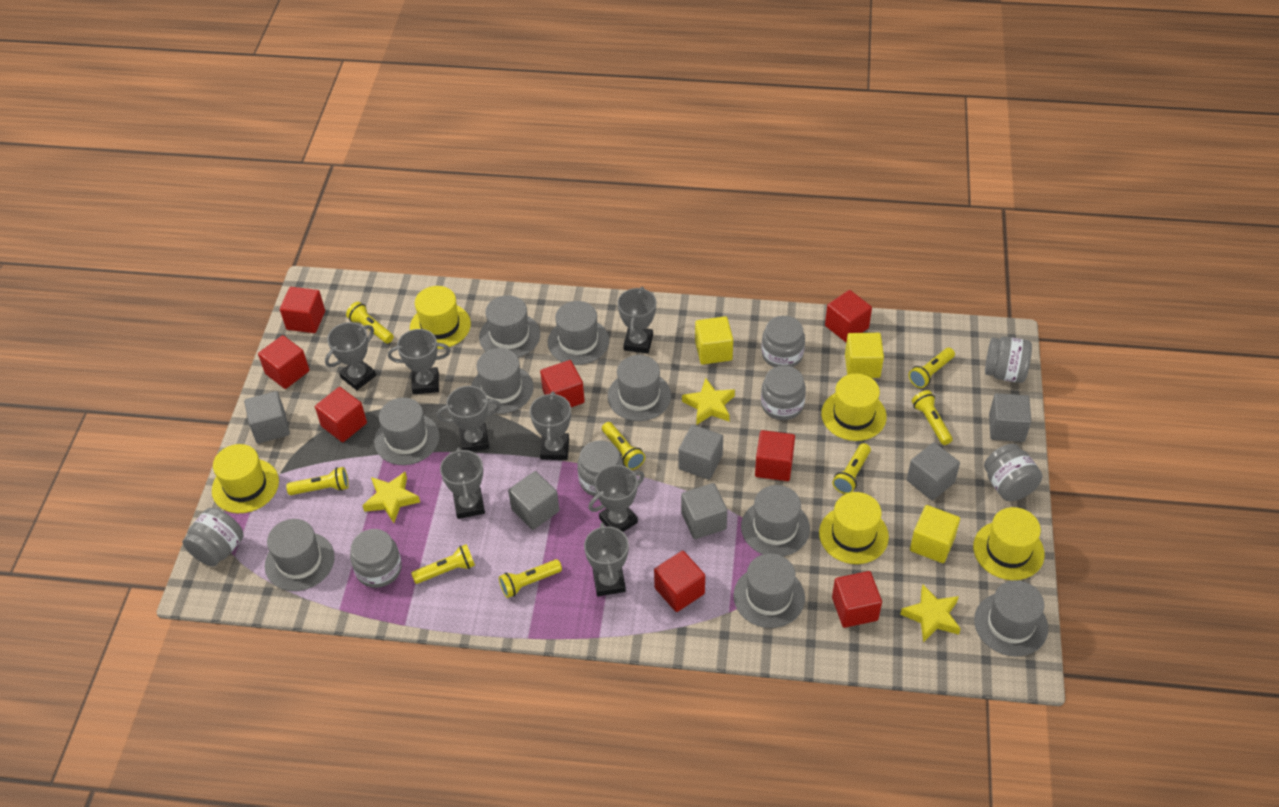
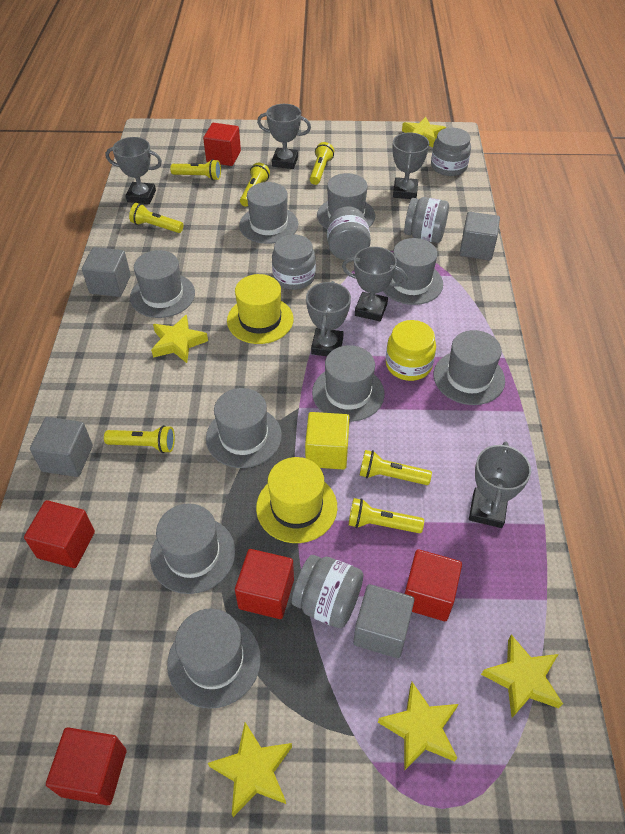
grey cube: 6 -> 4
grey jar: 7 -> 5
grey trophy: 8 -> 6
red cube: 8 -> 5
yellow cube: 3 -> 1
yellow flashlight: 8 -> 7
yellow hat: 5 -> 2
yellow jar: 0 -> 1
yellow star: 3 -> 5

